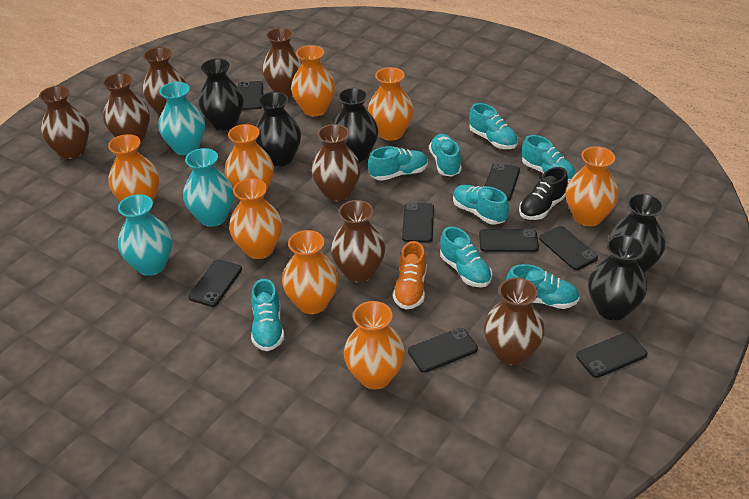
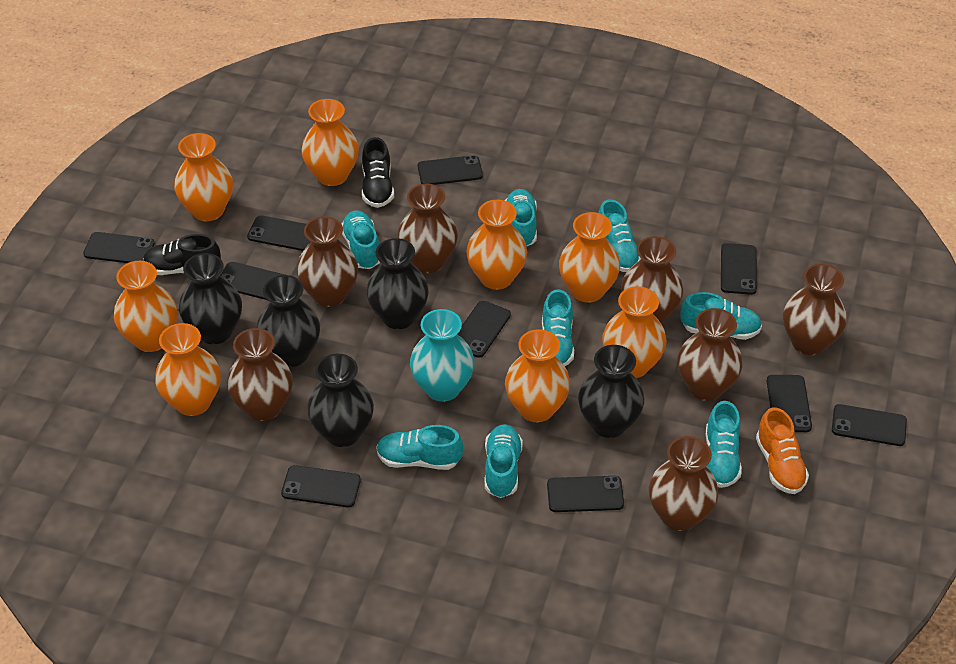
black phone: 8 -> 10
black shoe: 1 -> 2
turquoise vase: 3 -> 1

